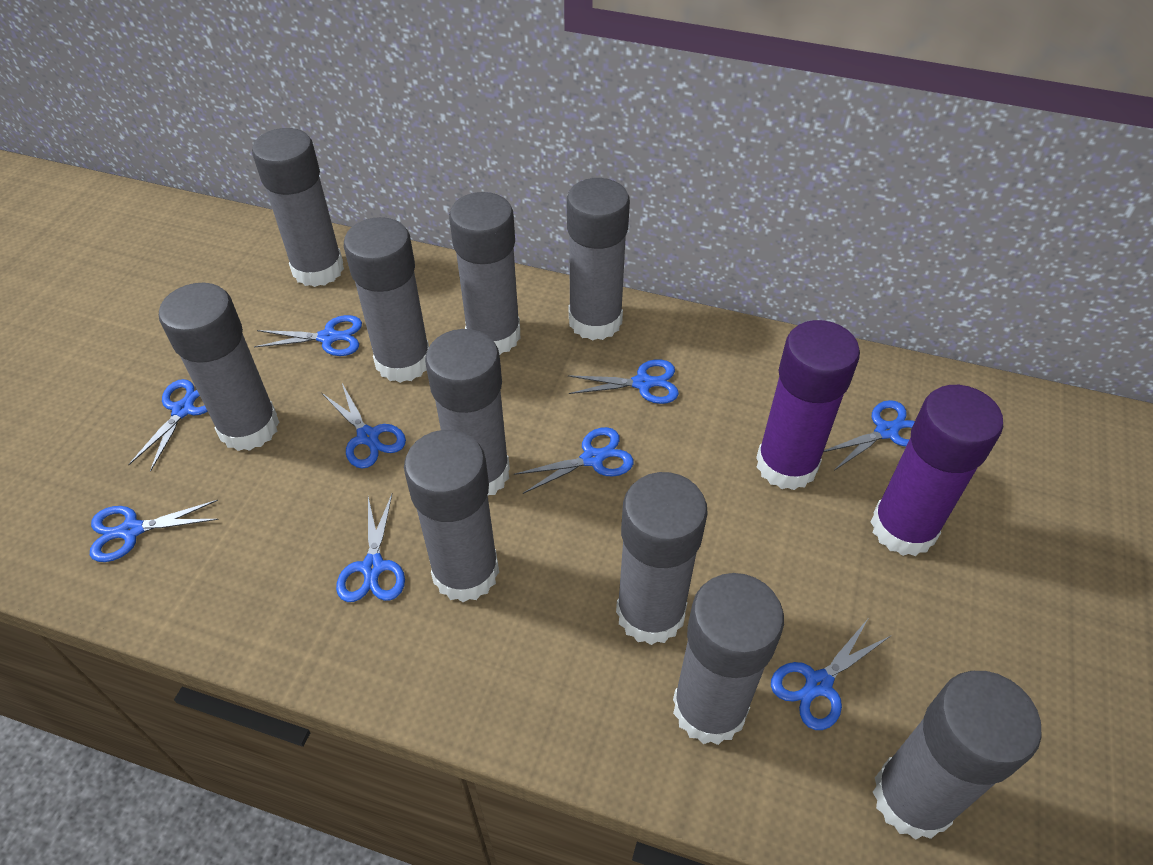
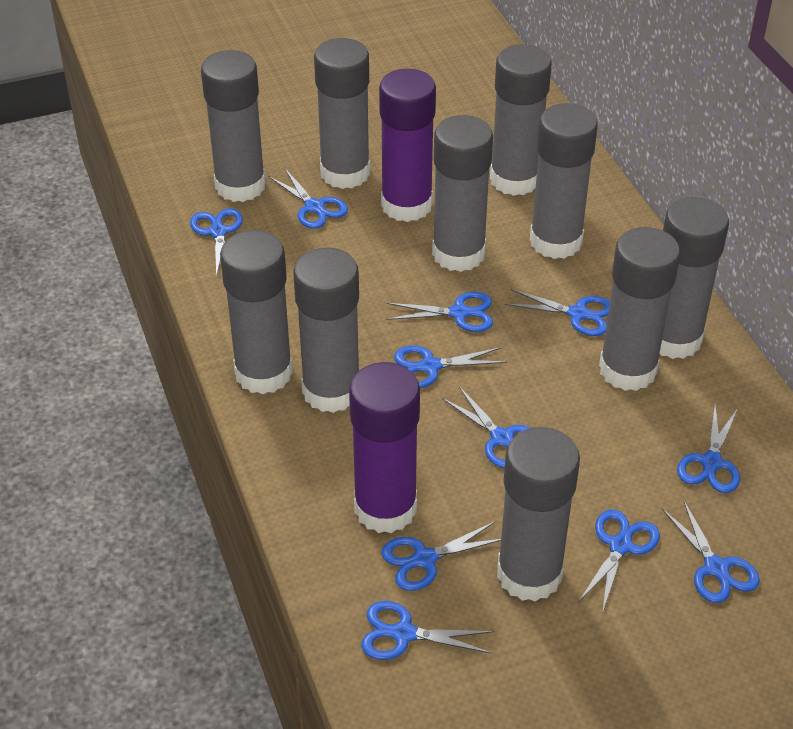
blue scissors: 9 -> 11

